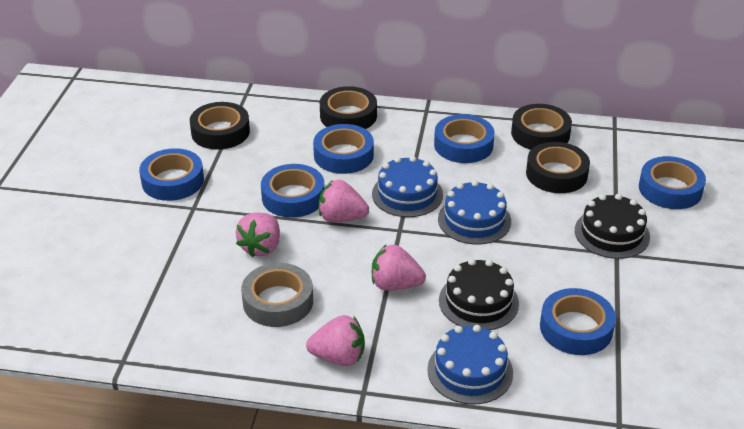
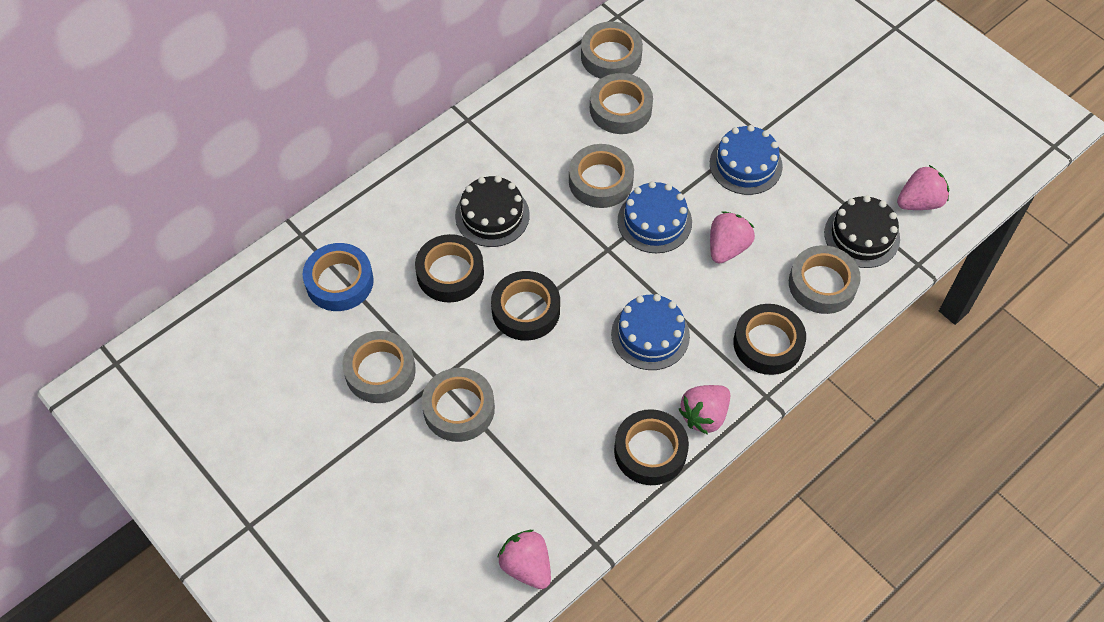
blue tape: 6 -> 1
grey tape: 1 -> 6

